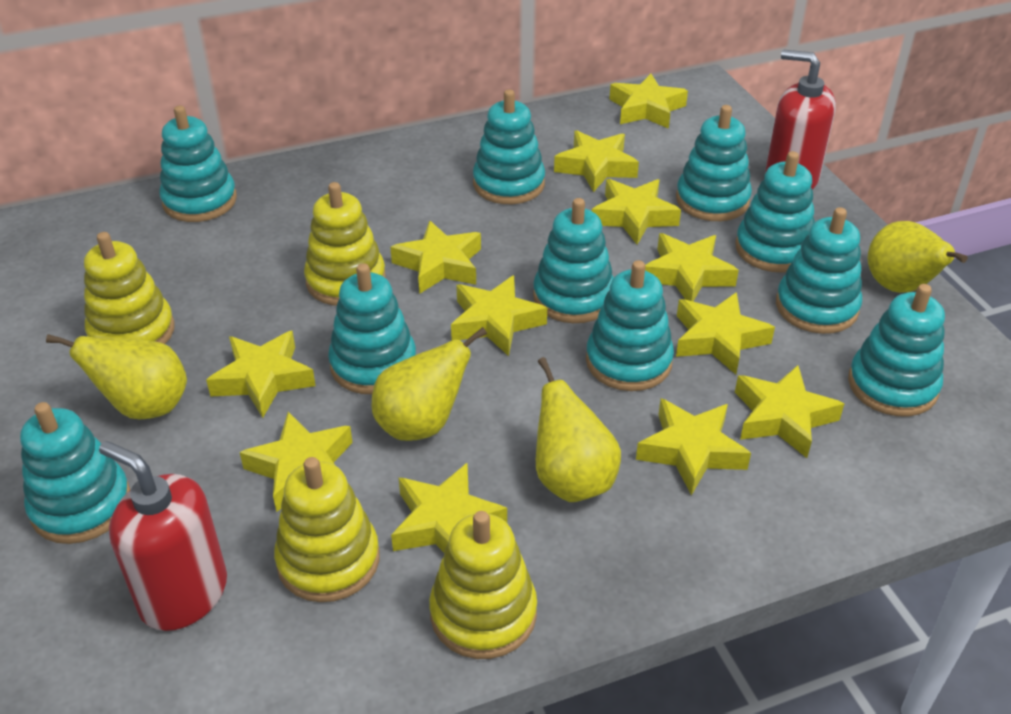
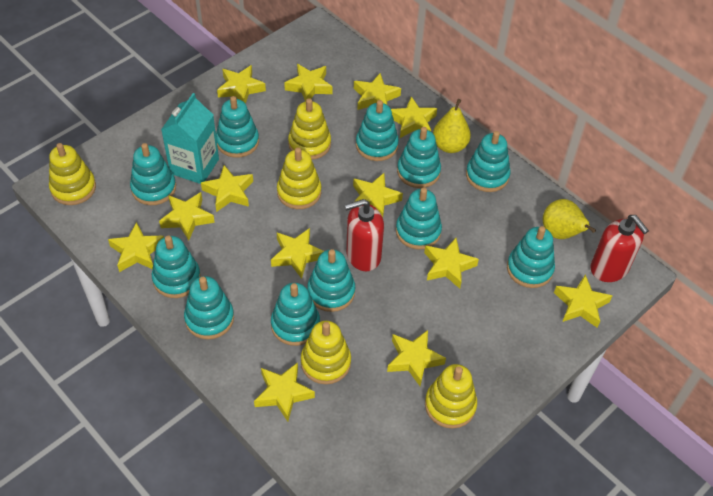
turquoise carton: 0 -> 1
turquoise stacking toy: 10 -> 11
yellow pear: 4 -> 2
yellow stacking toy: 4 -> 5
yellow star: 12 -> 13

